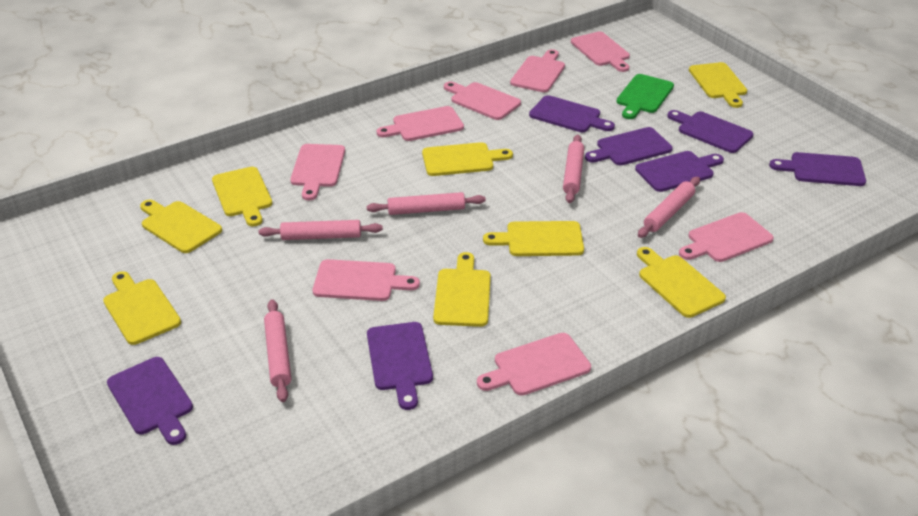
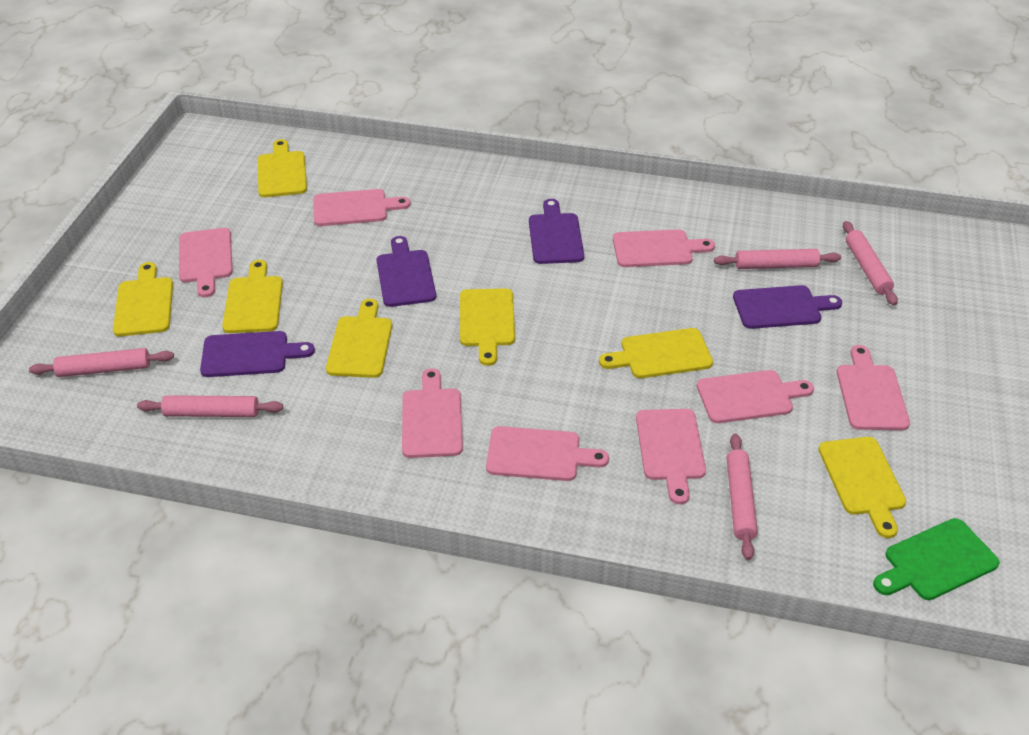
purple cutting board: 7 -> 4
yellow cutting board: 8 -> 7

